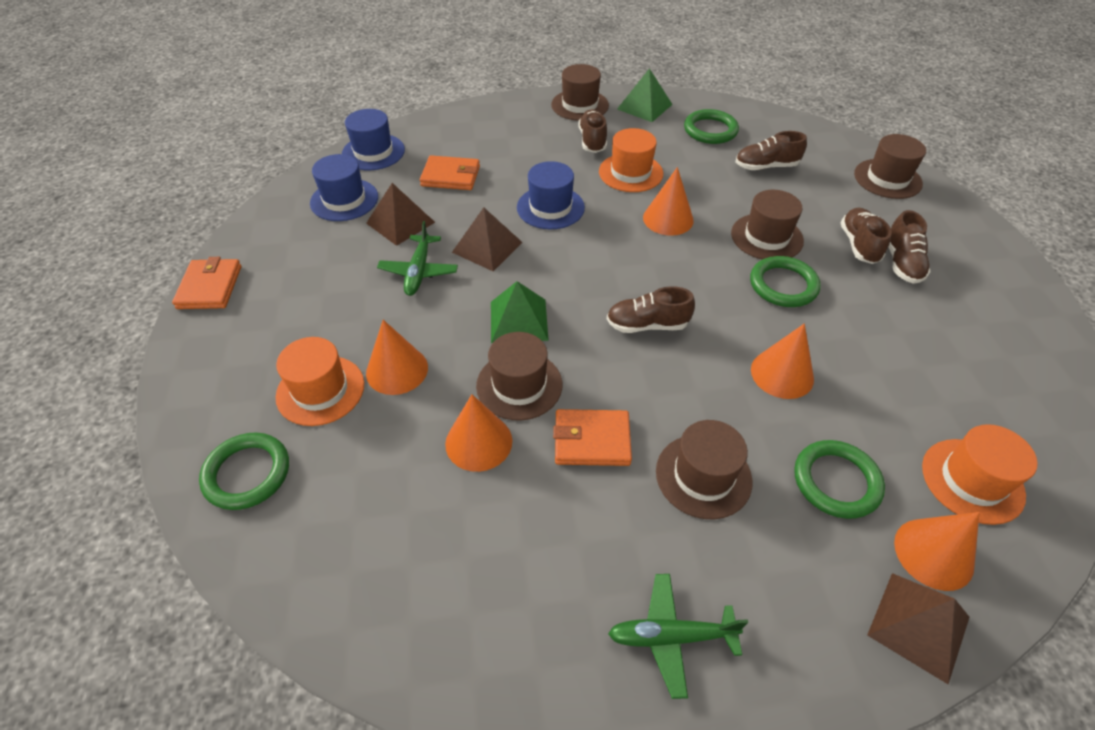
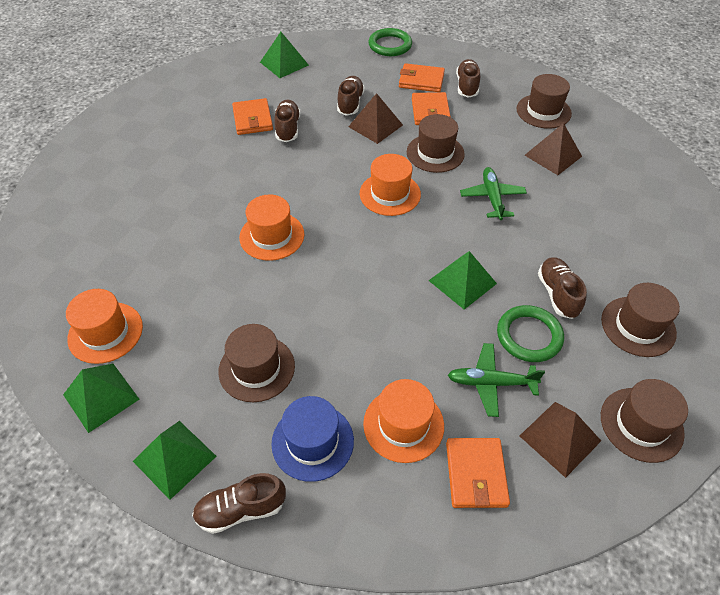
blue hat: 3 -> 1
green pyramid: 2 -> 4
green ring: 4 -> 2
orange cone: 5 -> 0
orange hat: 3 -> 4
orange wallet: 3 -> 4

